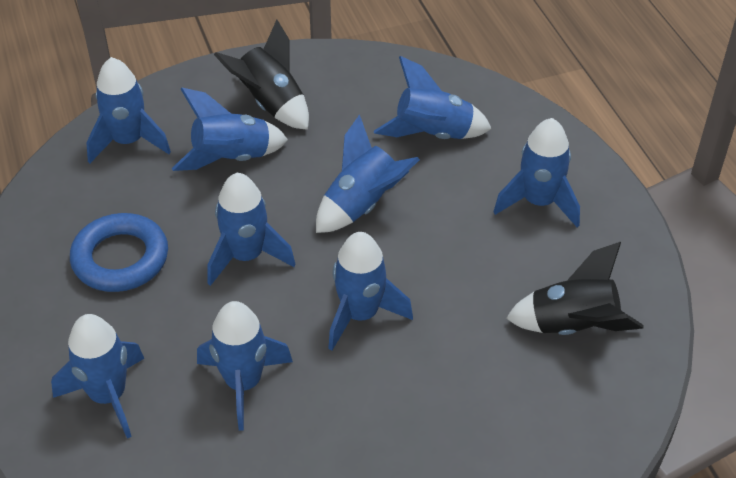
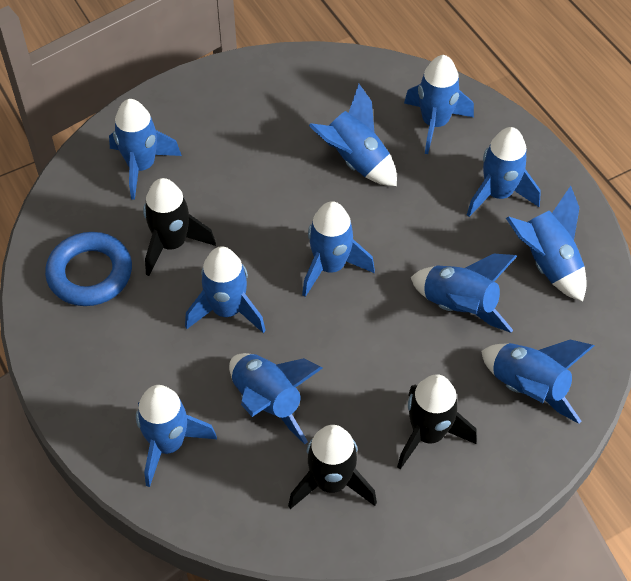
black rocket: 2 -> 3
blue rocket: 9 -> 11

